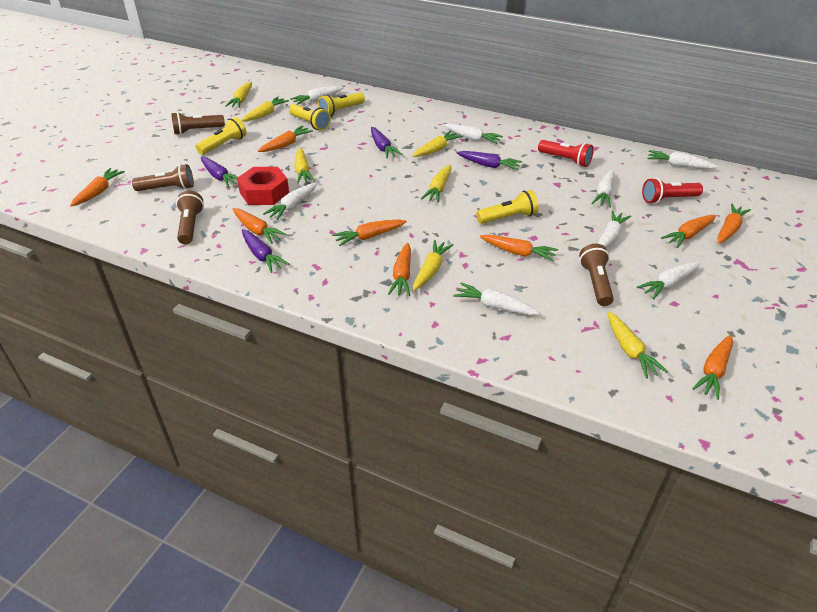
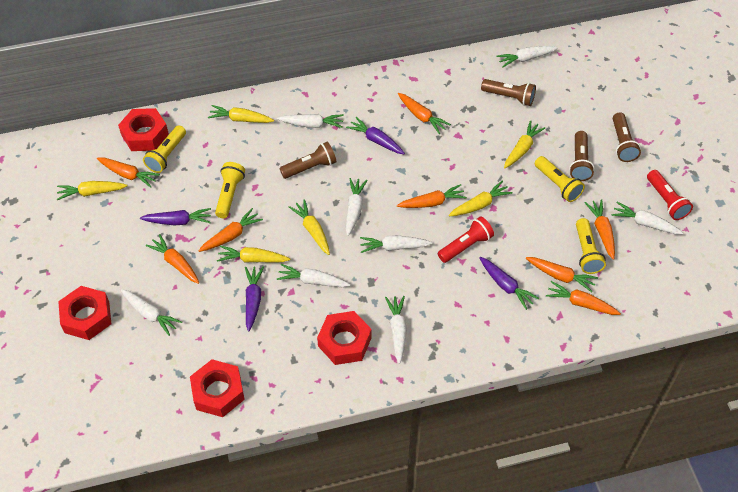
orange carrot: 9 -> 8
red nut: 1 -> 4
yellow carrot: 7 -> 6

